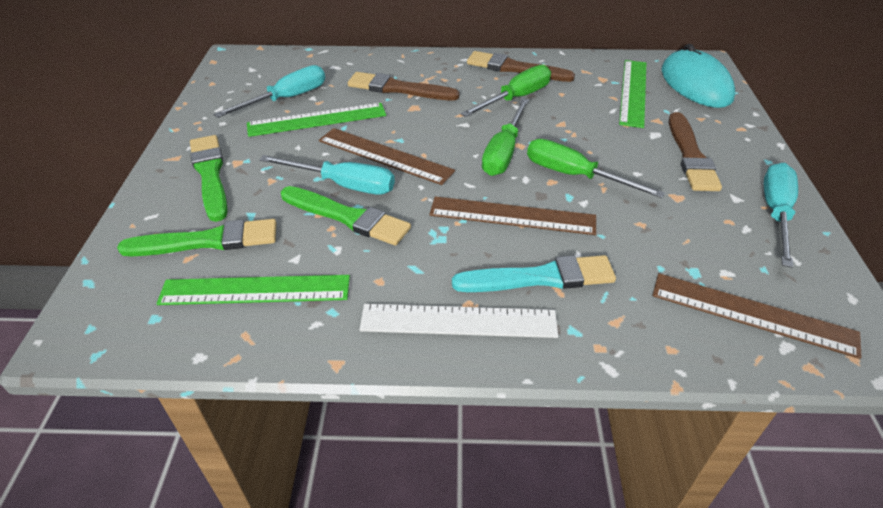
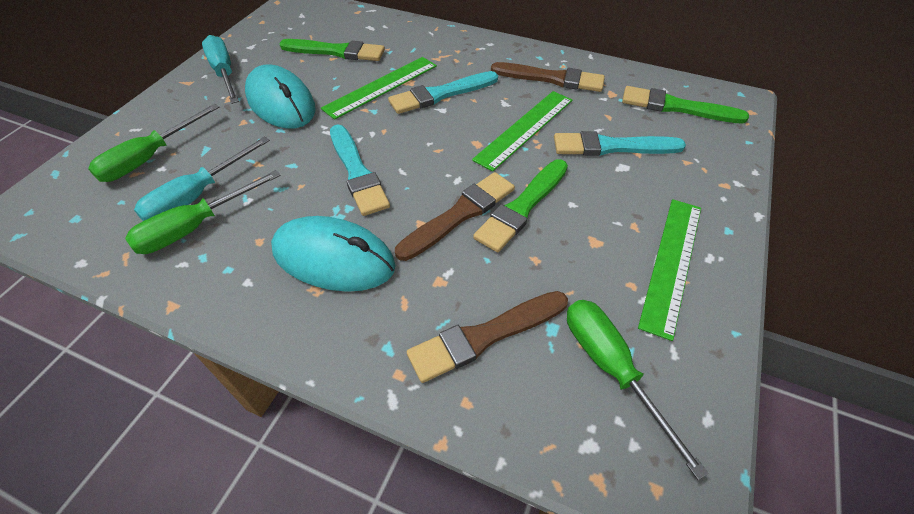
brown ruler: 3 -> 0
turquoise brush: 1 -> 3
turquoise mouse: 1 -> 2
turquoise screwdriver: 3 -> 2
white ruler: 1 -> 0

